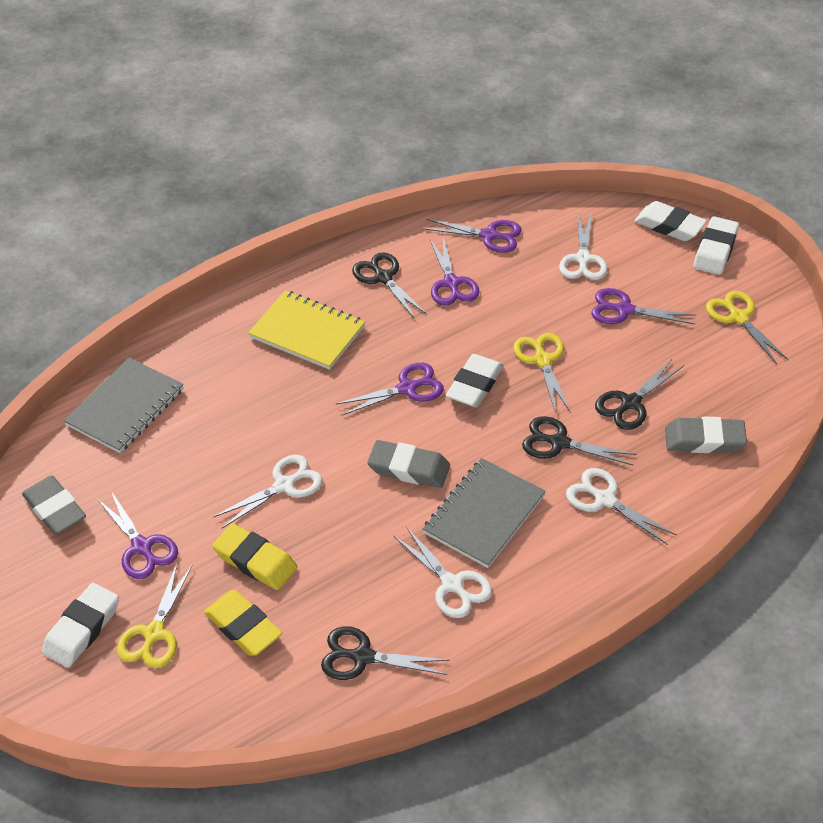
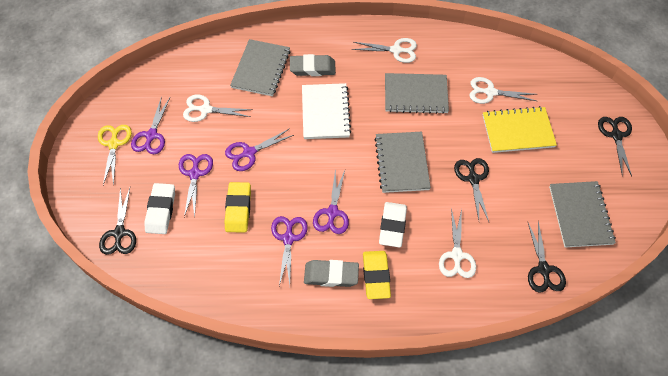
grey eraser: 3 -> 2
grey notebook: 2 -> 4
white eraser: 4 -> 2
white notebook: 0 -> 1
yellow scissors: 3 -> 1

